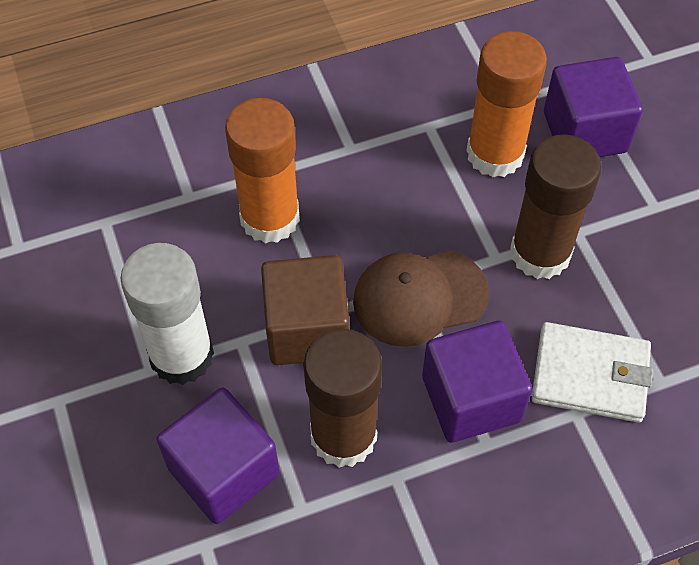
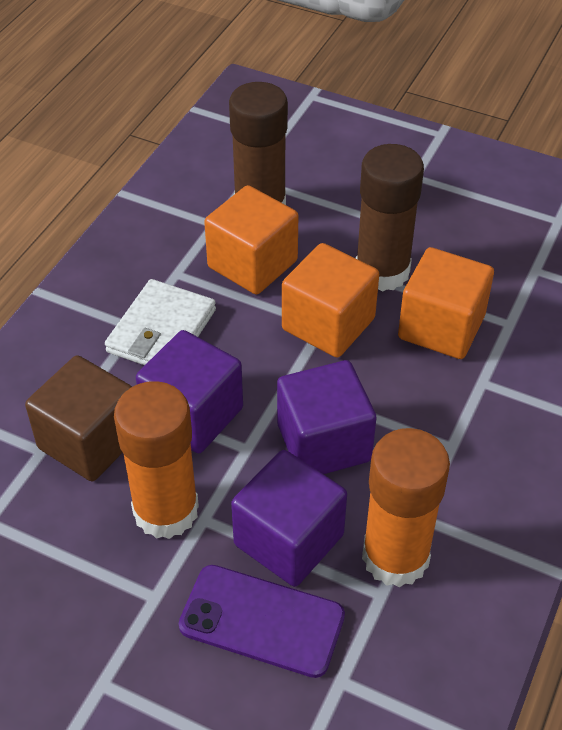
brown cap: 1 -> 0
orange cube: 0 -> 3
purple phone: 0 -> 1
white glue stick: 1 -> 0

